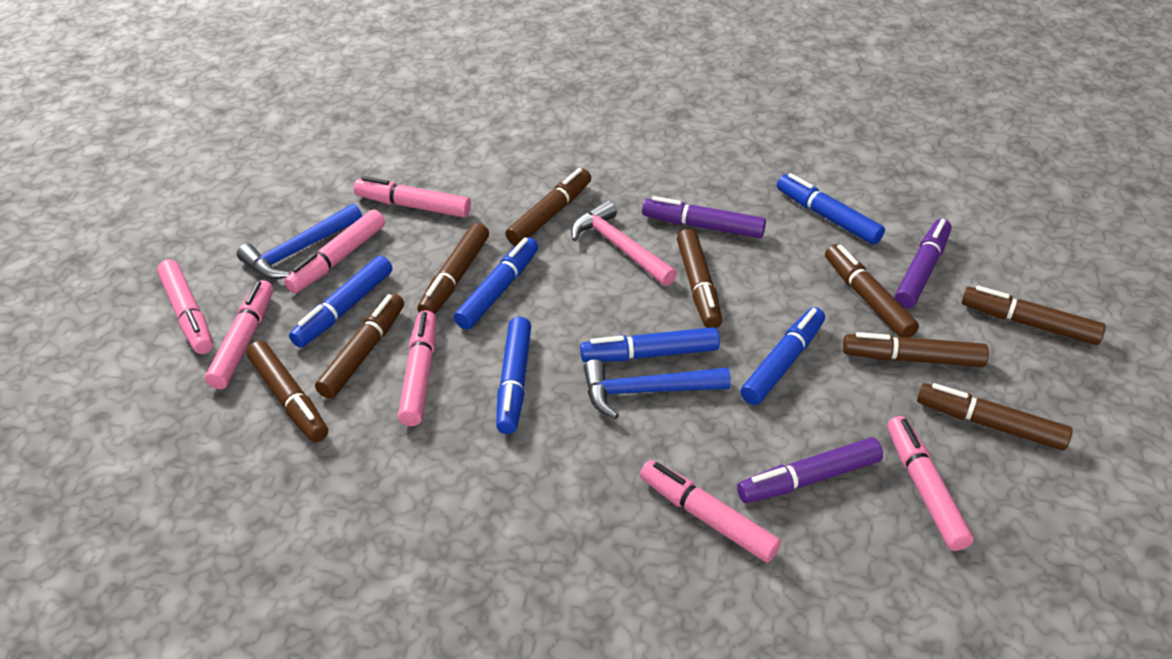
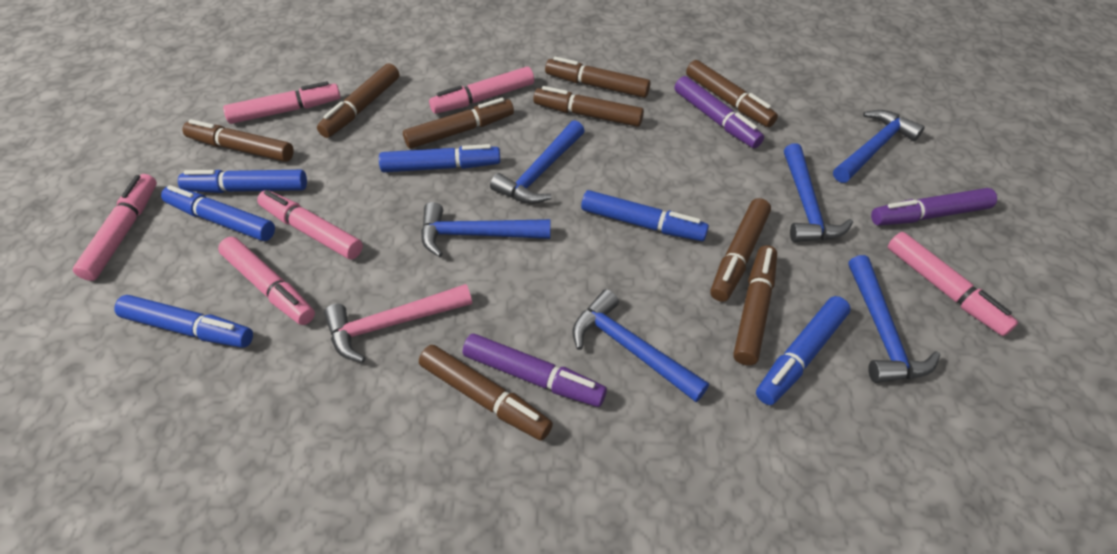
blue hammer: 2 -> 6
pink marker: 7 -> 6

